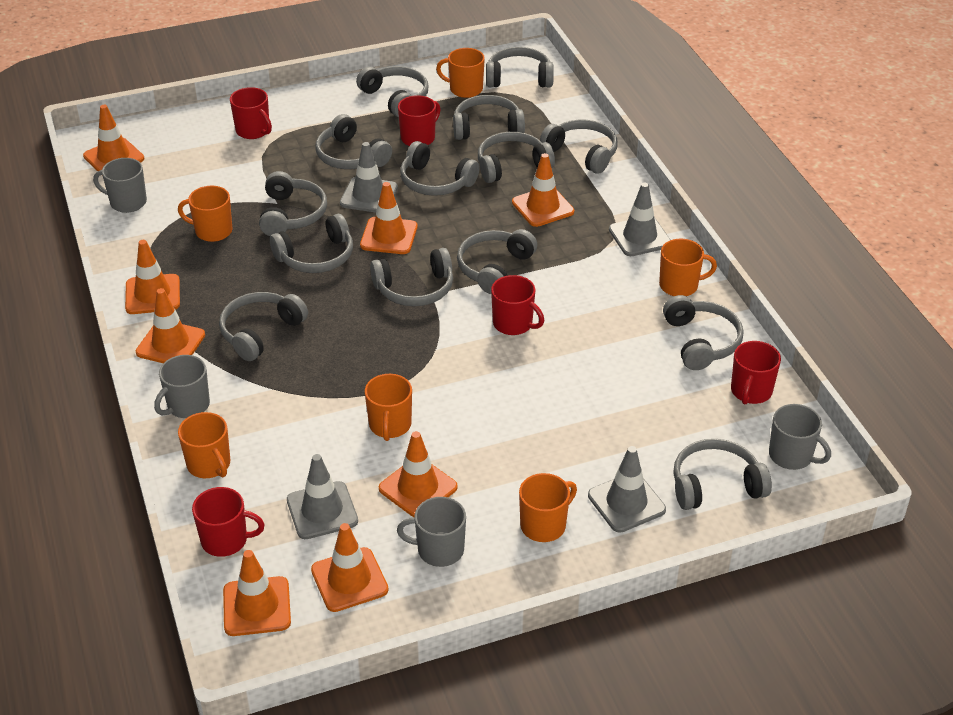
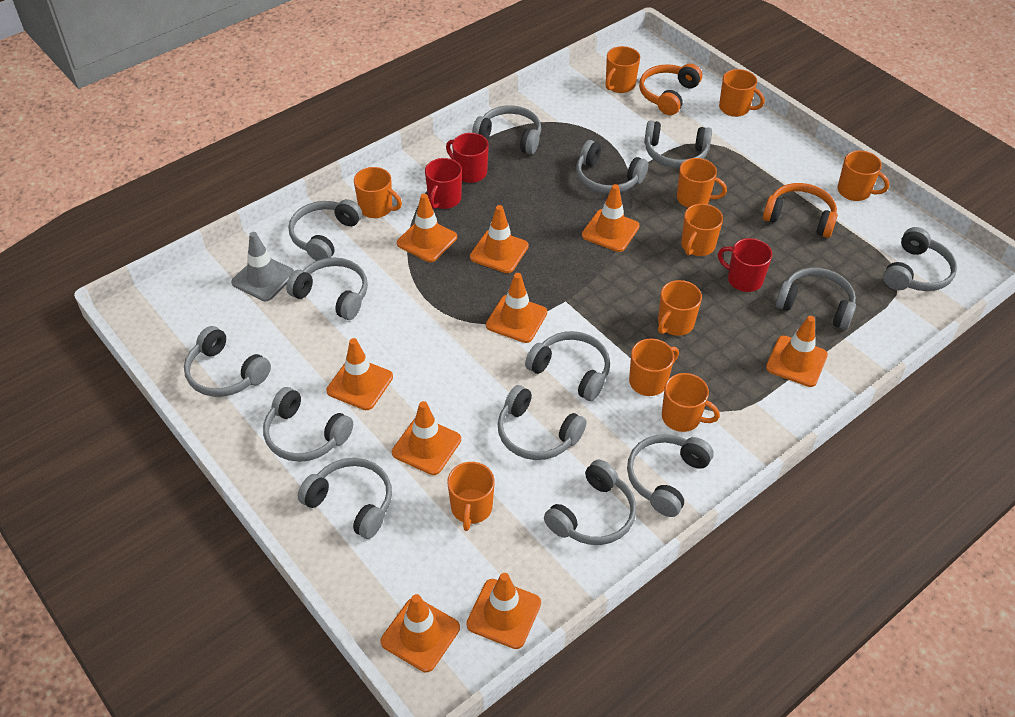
grey mug: 4 -> 0
grey traffic cone: 4 -> 1
orange headphones: 0 -> 2
orange mug: 6 -> 10
orange traffic cone: 8 -> 9
red mug: 5 -> 3

